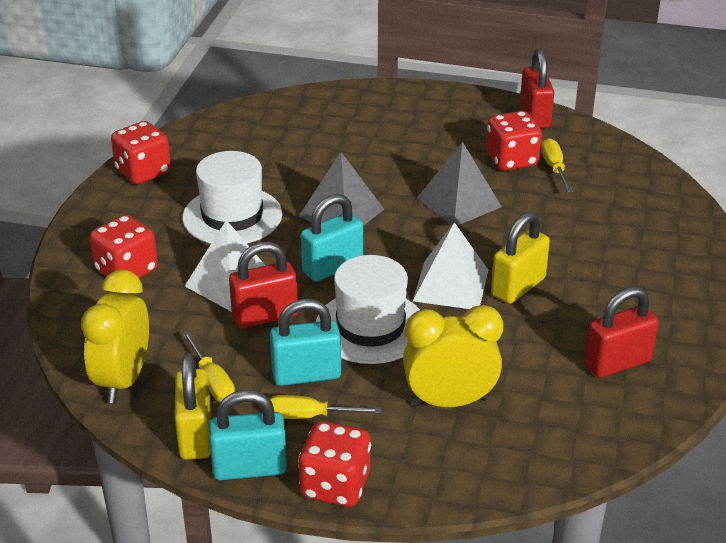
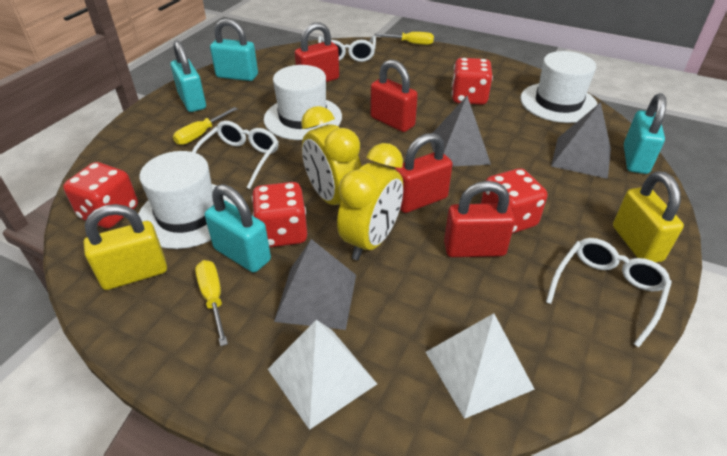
grey pyramid: 2 -> 3
red padlock: 3 -> 4
turquoise padlock: 3 -> 4
white glasses: 0 -> 3
white hat: 2 -> 3

